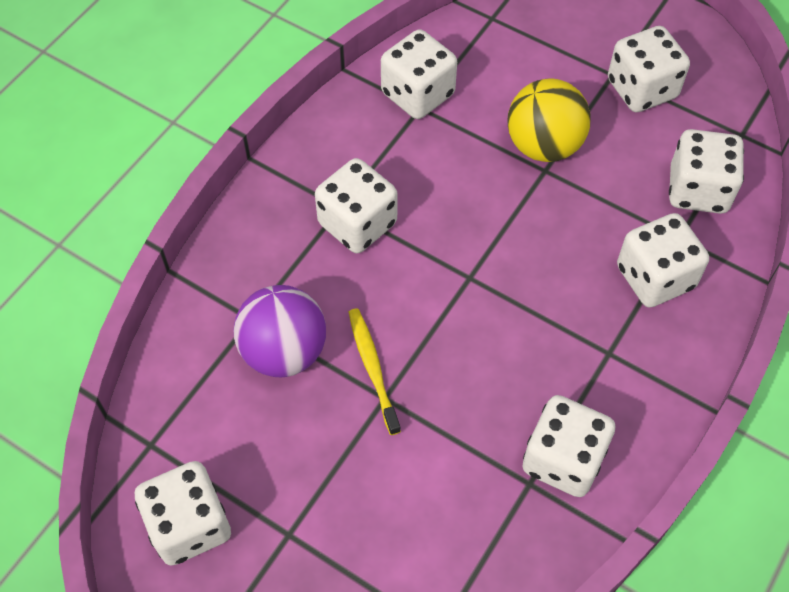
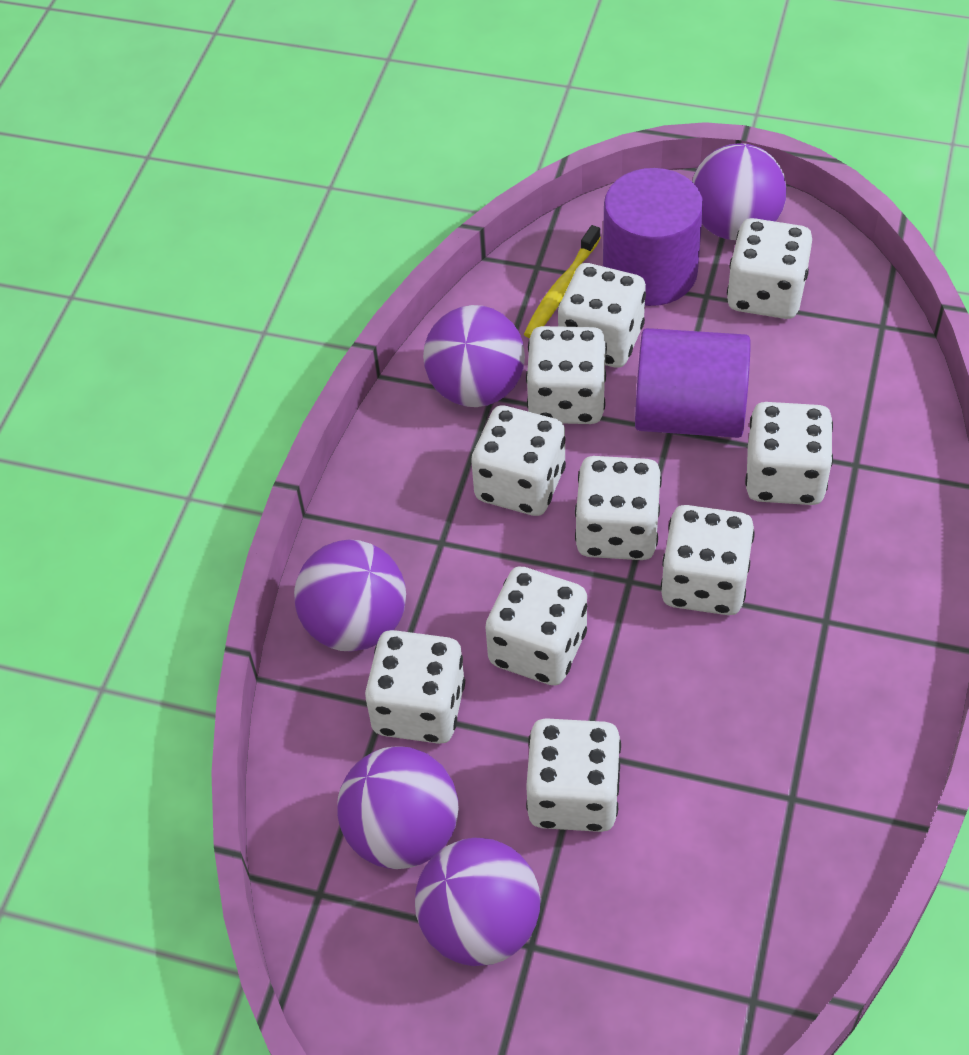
purple ball: 1 -> 5
purple cylinder: 0 -> 2
white dice: 7 -> 10
yellow ball: 1 -> 0

